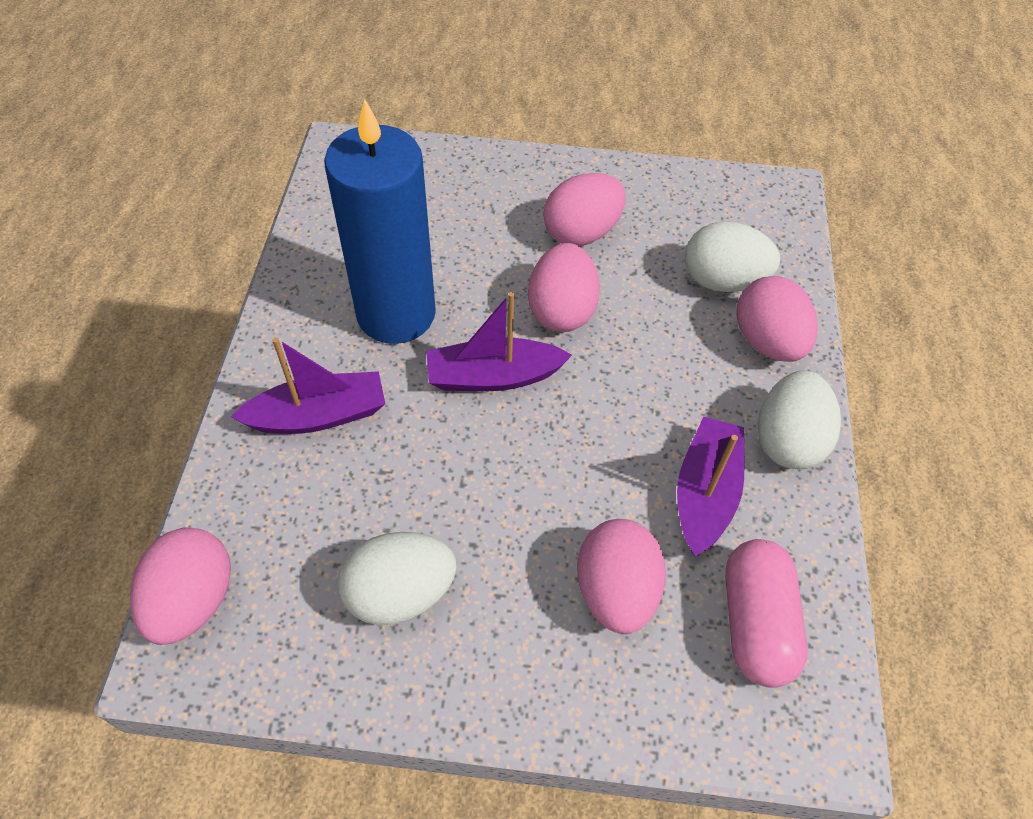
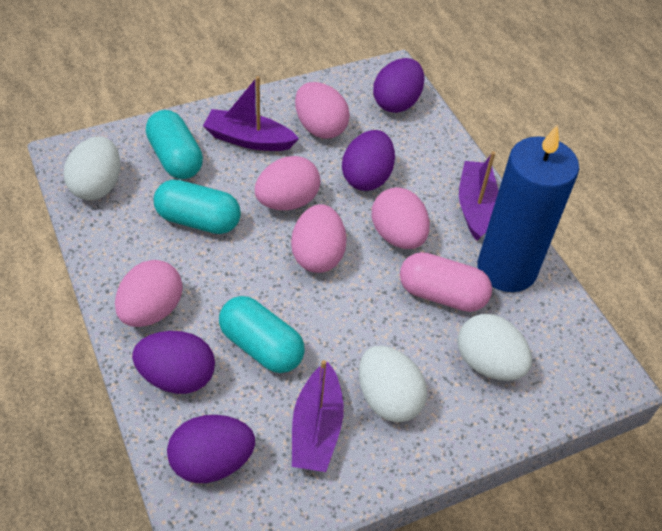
purple egg: 0 -> 4
turquoise capsule: 0 -> 3

